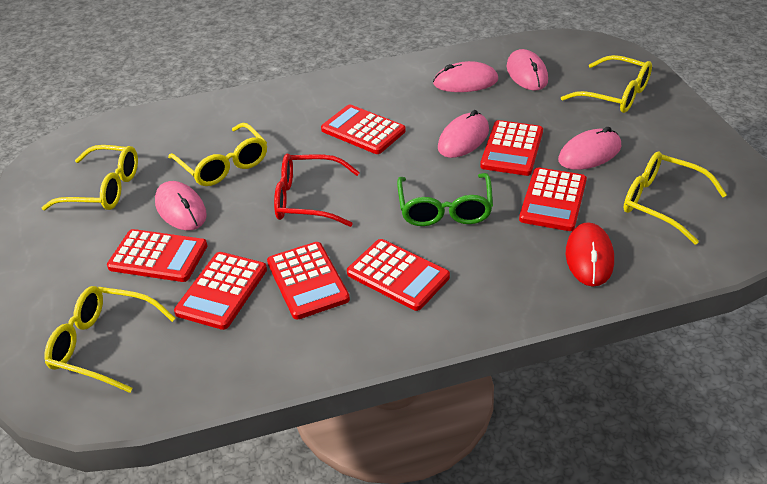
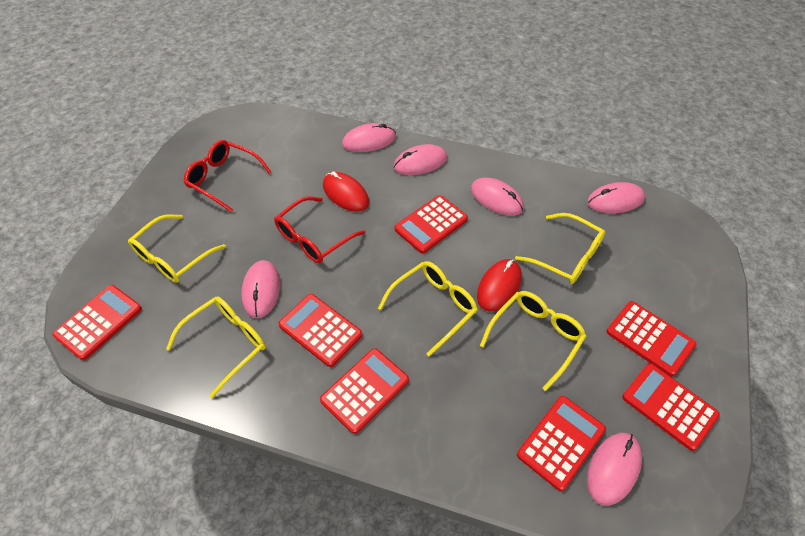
green glasses: 1 -> 0
pink mouse: 5 -> 6
red glasses: 1 -> 2
red mouse: 1 -> 2

